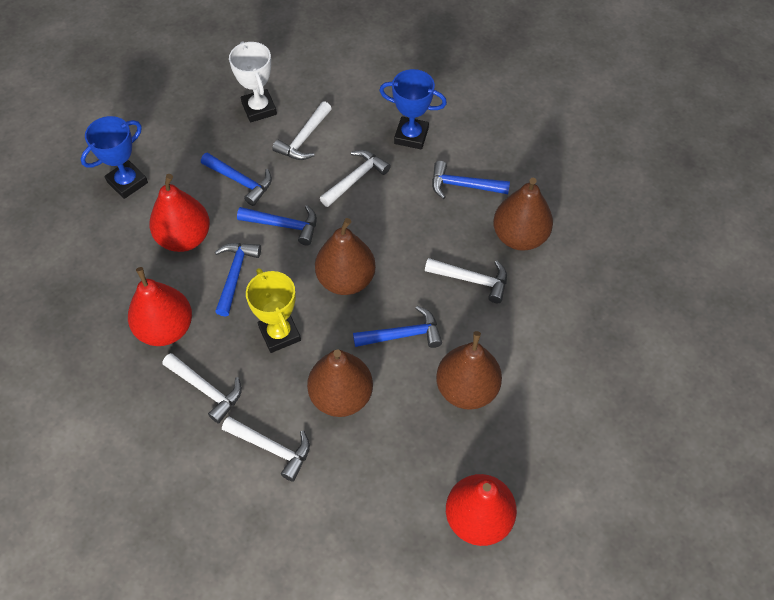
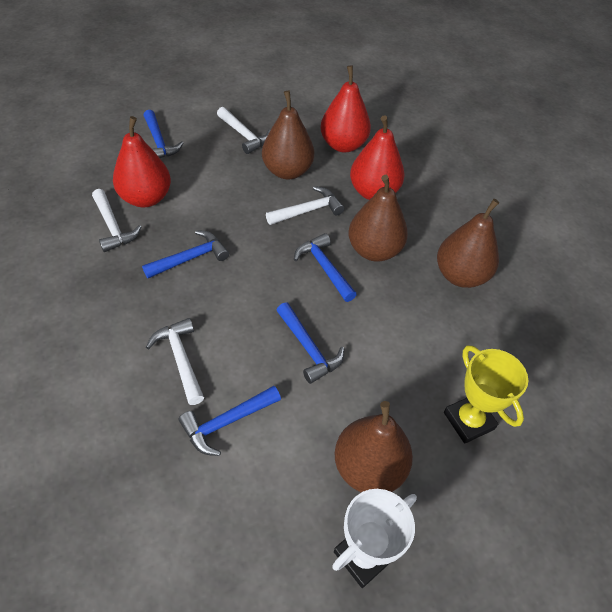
blue trophy: 2 -> 0
white hammer: 5 -> 4

